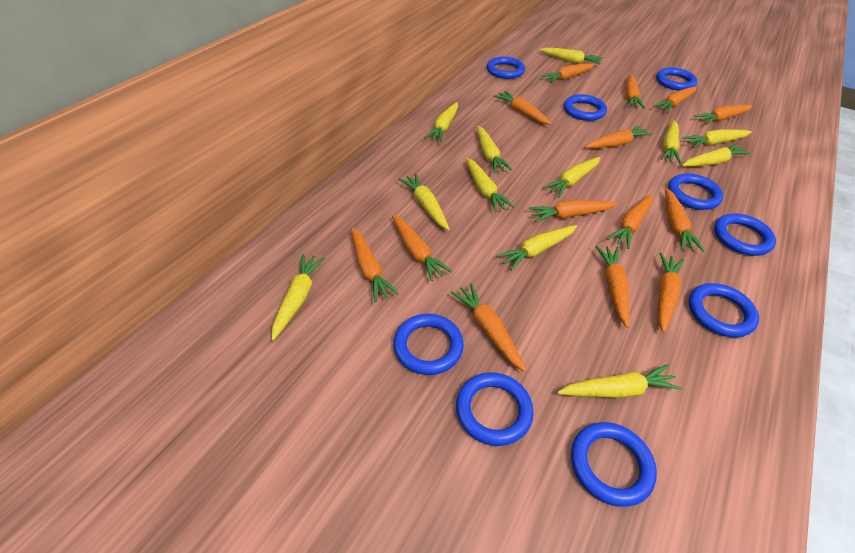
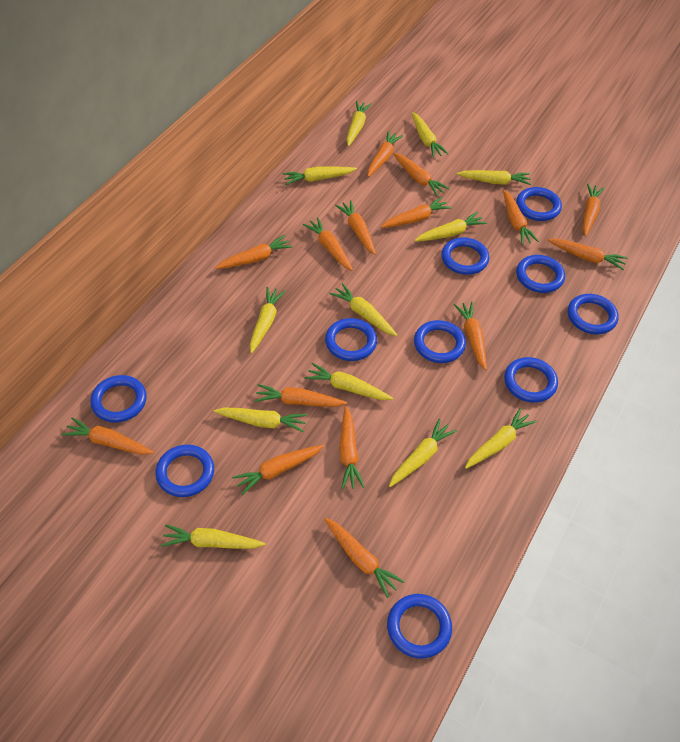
blue ring: 9 -> 10
orange carrot: 14 -> 15

